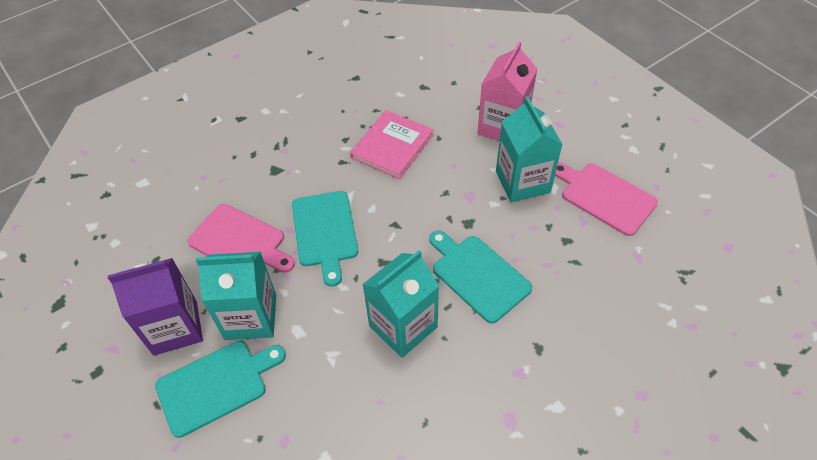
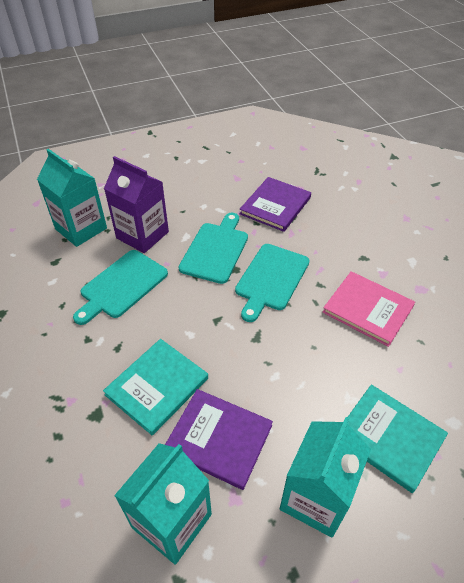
pink carton: 1 -> 0
pink cutting board: 2 -> 0
purple book: 0 -> 2
turquoise book: 0 -> 2

